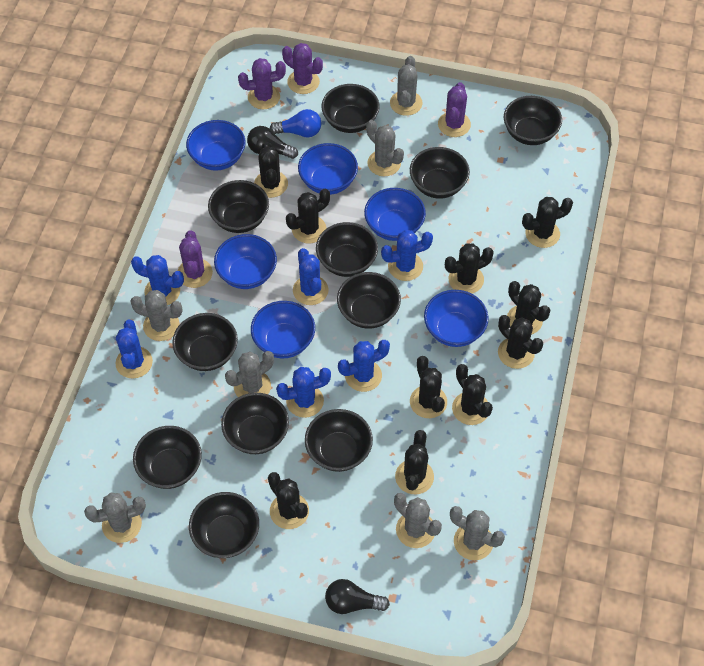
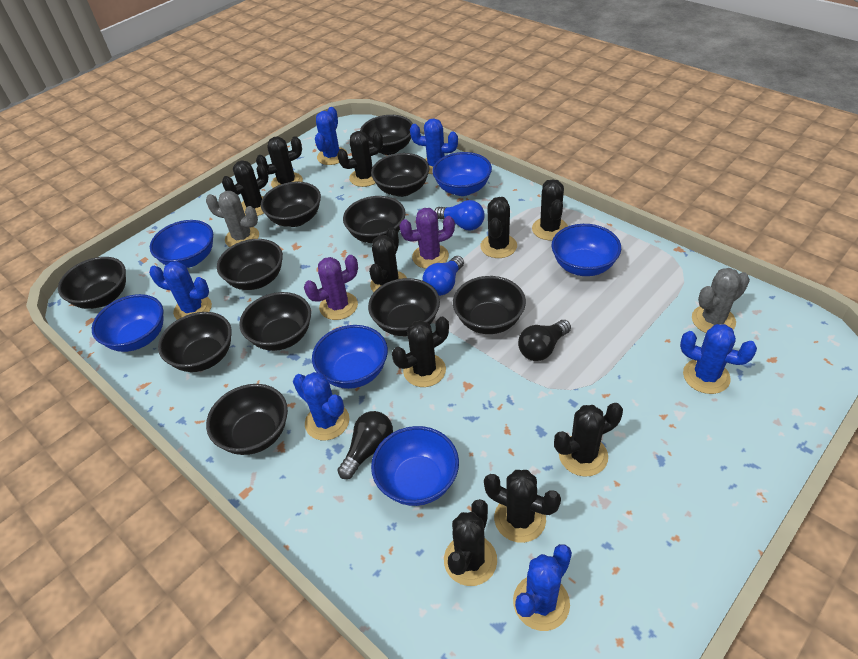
blue light bulb: 1 -> 2
grey cactus: 7 -> 2
purple cactus: 4 -> 2

